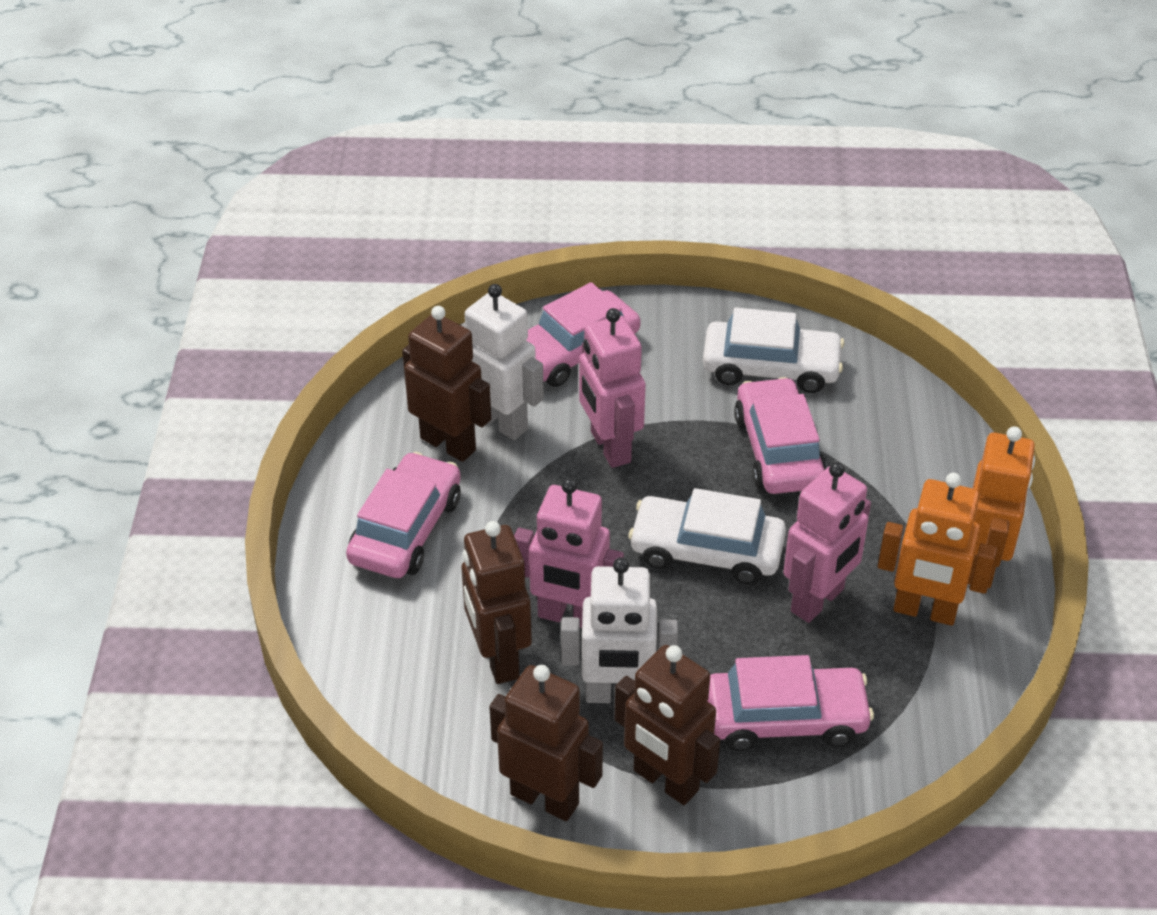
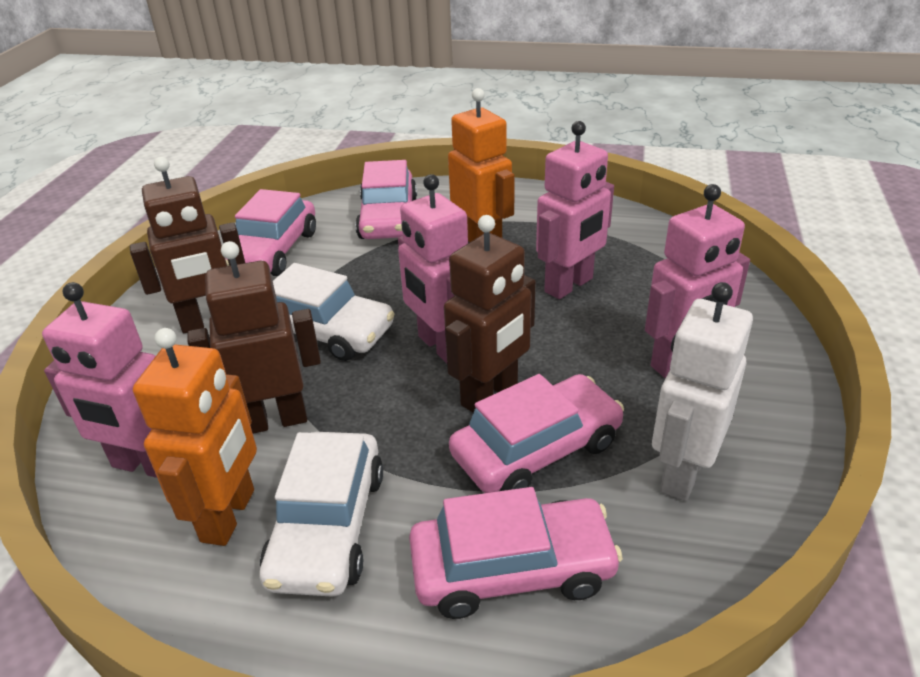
brown robot: 4 -> 3
pink robot: 3 -> 4
white robot: 2 -> 1

